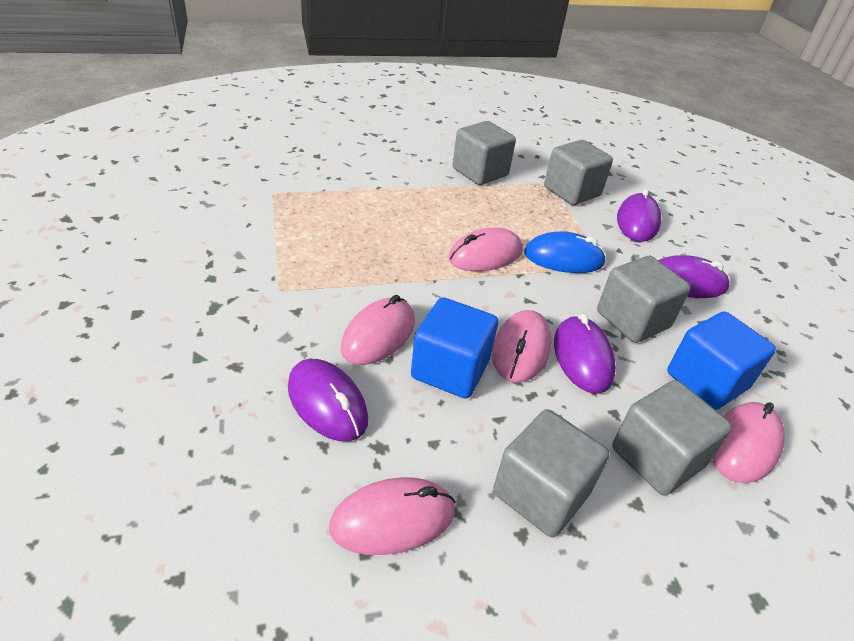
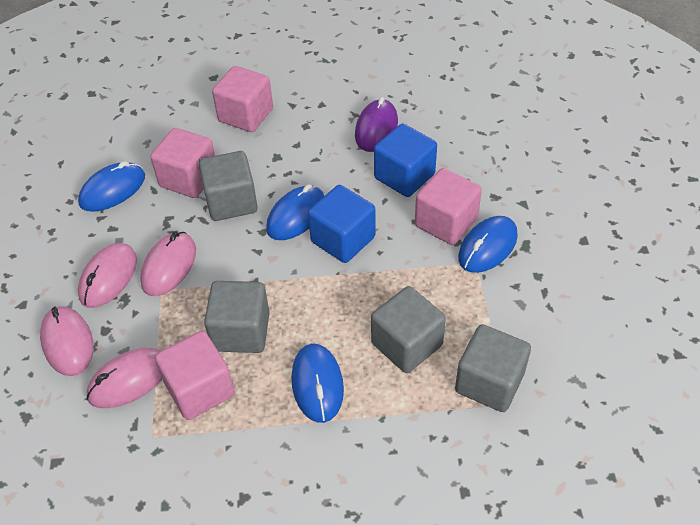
blue mouse: 1 -> 4
grey cube: 5 -> 4
pink cube: 0 -> 4
pink mouse: 5 -> 4
purple mouse: 4 -> 1

